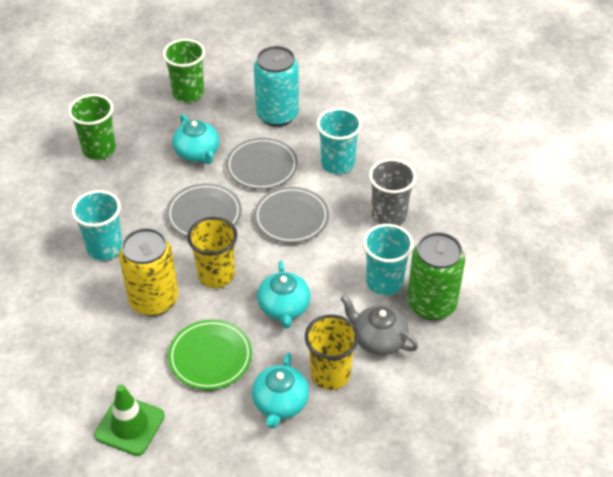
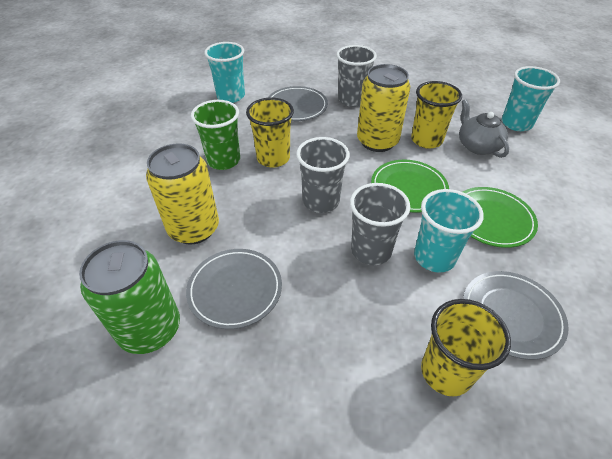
green cup: 2 -> 1
green plate: 1 -> 2
green traffic cone: 1 -> 0
grey cup: 1 -> 3
turquoise can: 1 -> 0
turquoise teapot: 3 -> 0
yellow can: 1 -> 2
yellow cup: 2 -> 3

